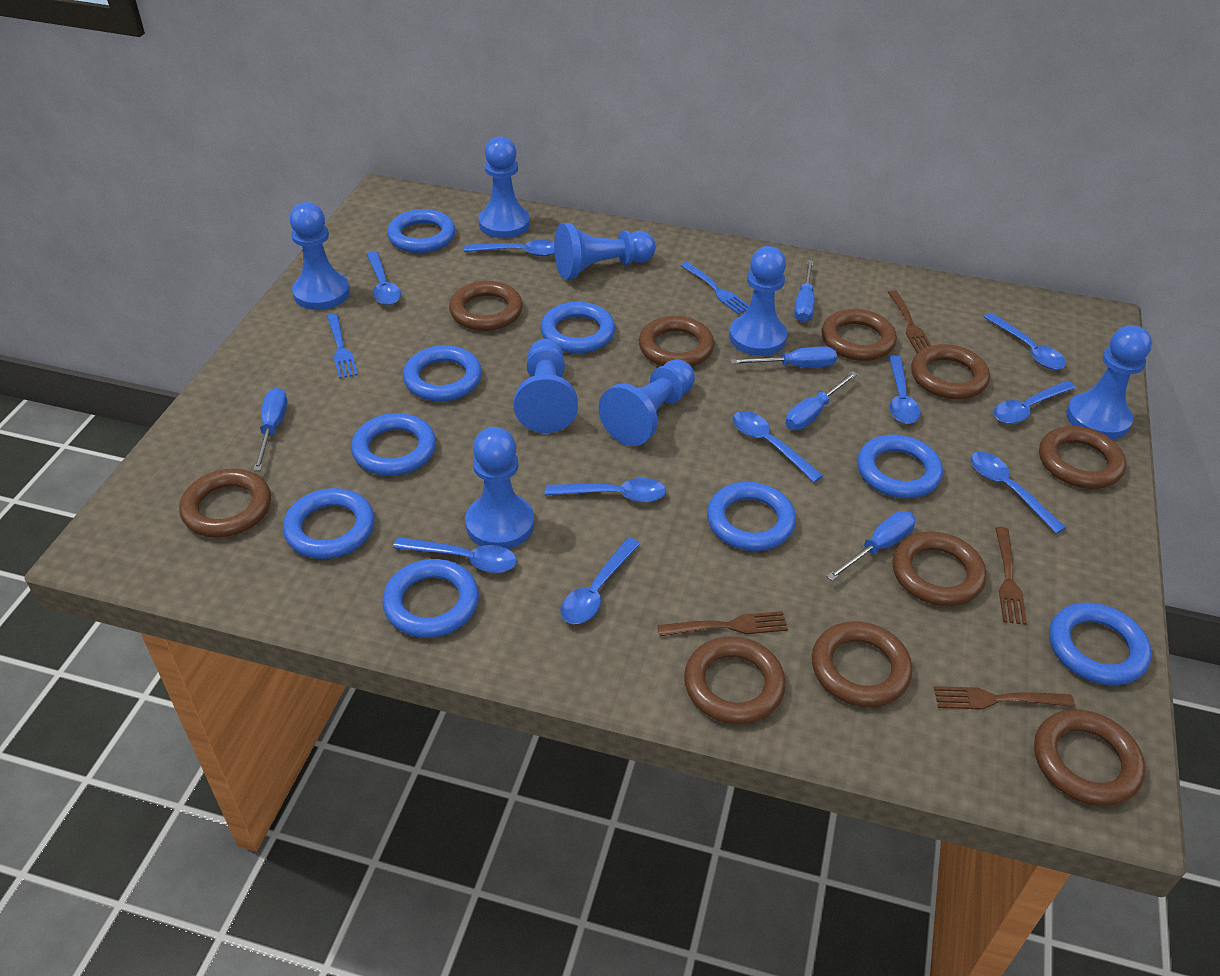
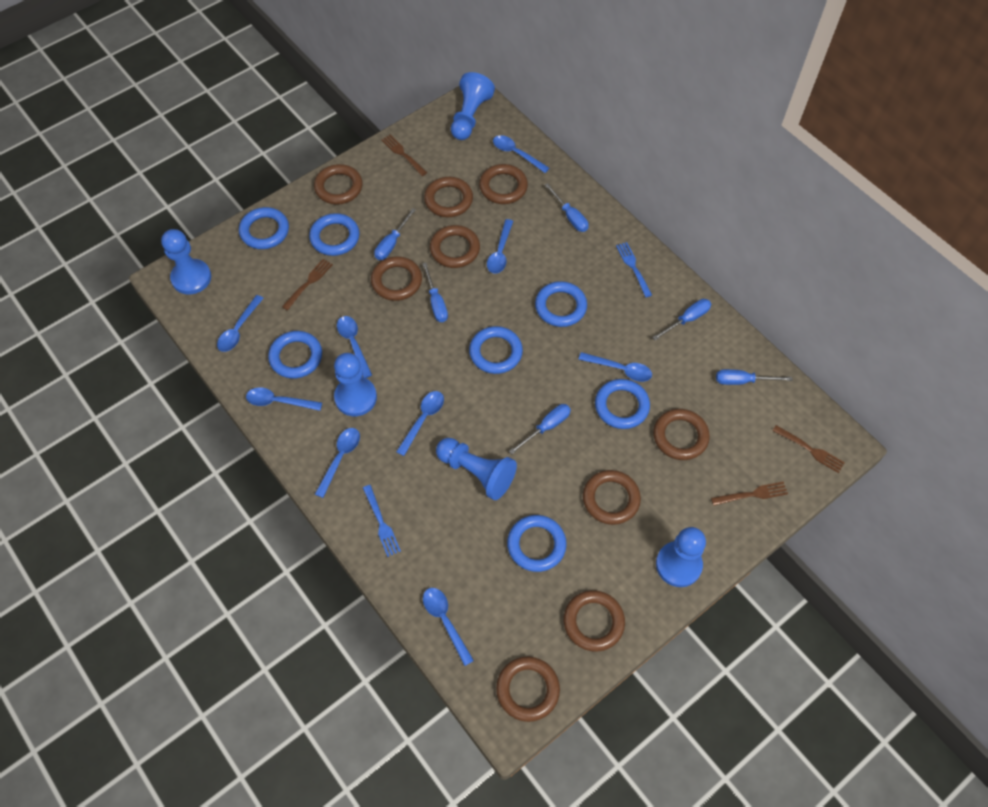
blue pawn: 8 -> 5
blue ring: 9 -> 7
blue screwdriver: 5 -> 6
blue spoon: 10 -> 9
brown ring: 10 -> 9

